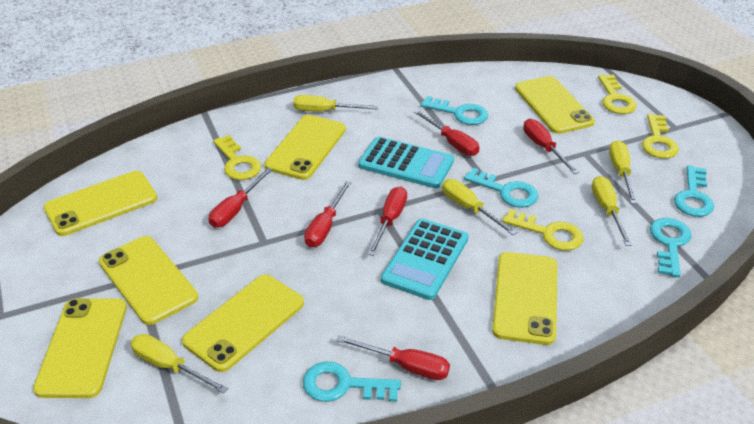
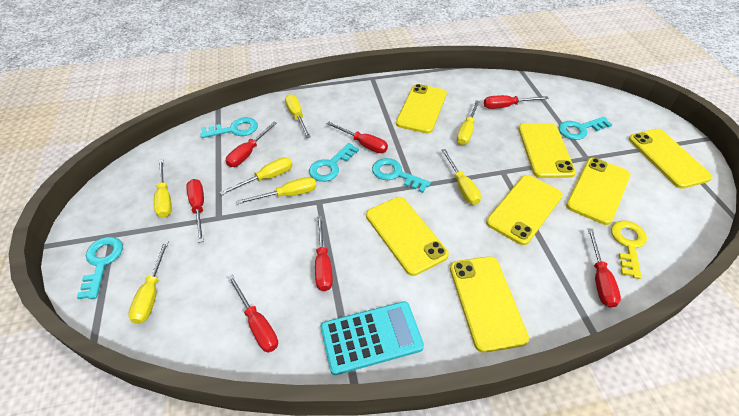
red screwdriver: 6 -> 7
turquoise calculator: 2 -> 1
yellow key: 4 -> 1
yellow screwdriver: 5 -> 7

